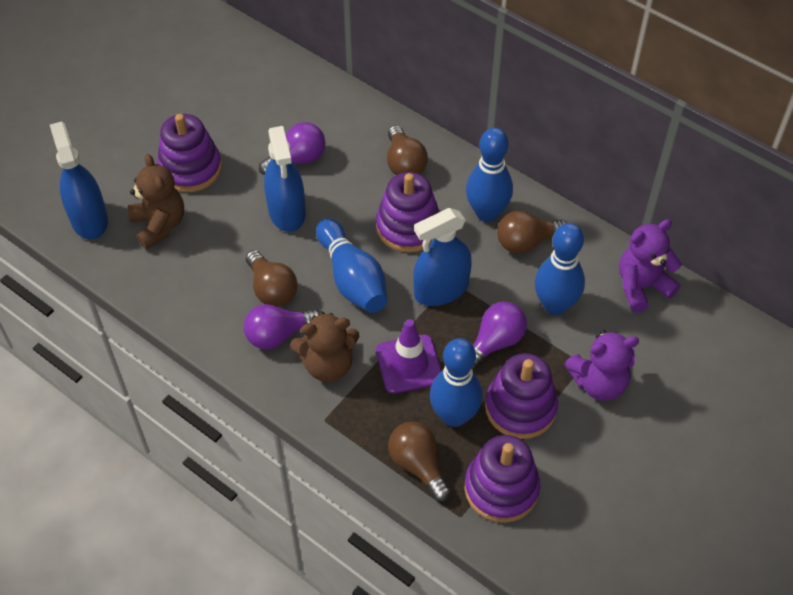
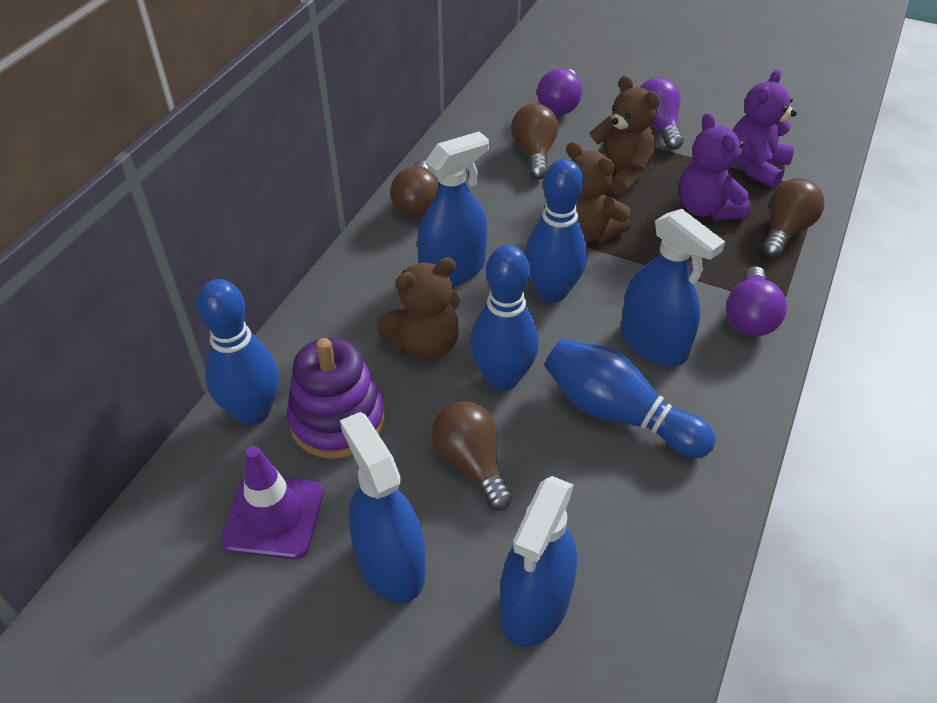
blue spray bottle: 3 -> 4
brown teddy bear: 2 -> 3
purple stacking toy: 4 -> 1

